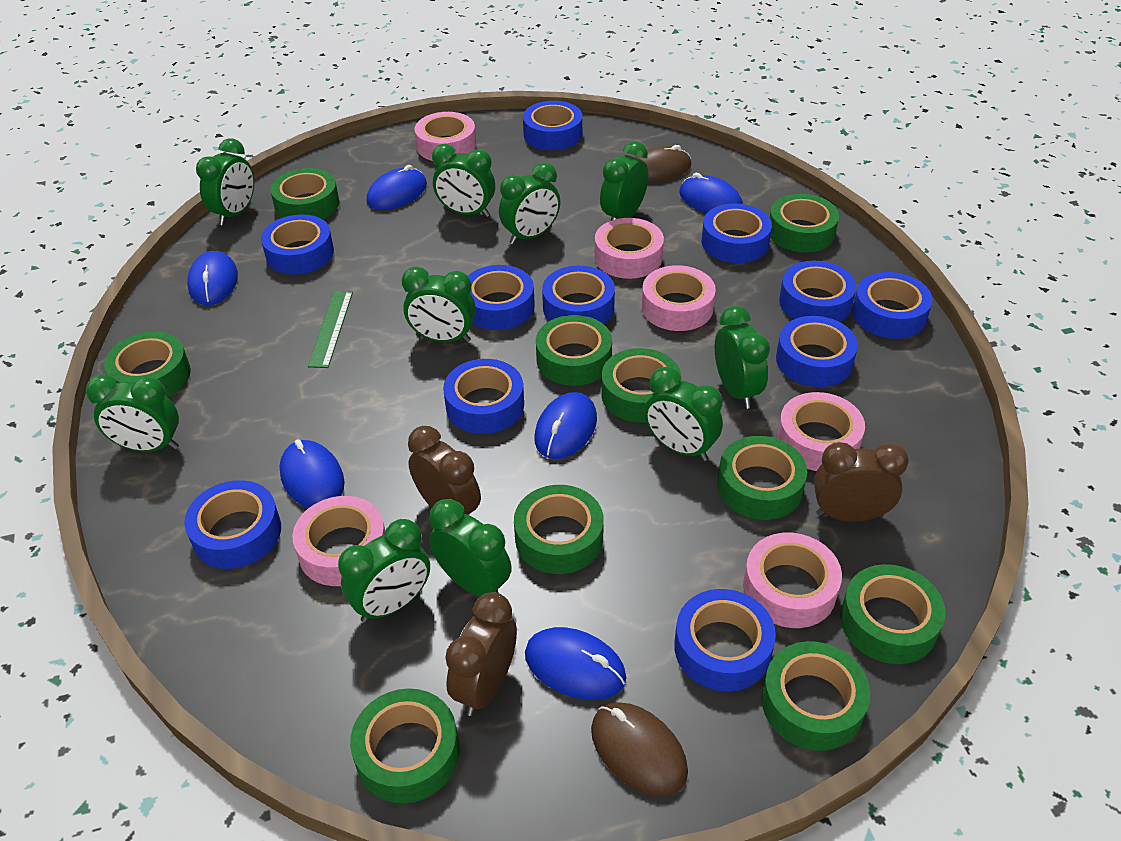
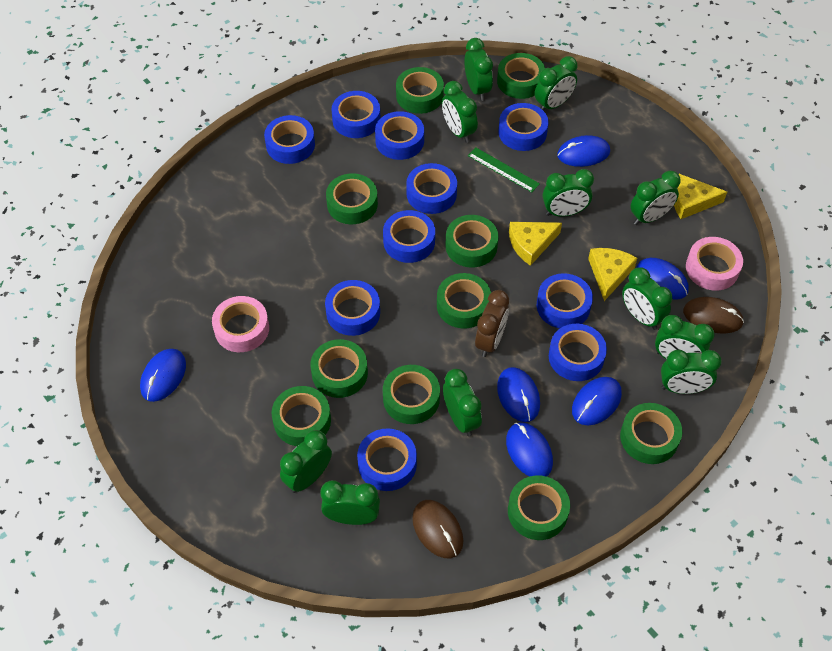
blue tape: 11 -> 10
brown clock: 3 -> 1
green clock: 10 -> 11
pink tape: 6 -> 2
yellow cheese: 0 -> 3

